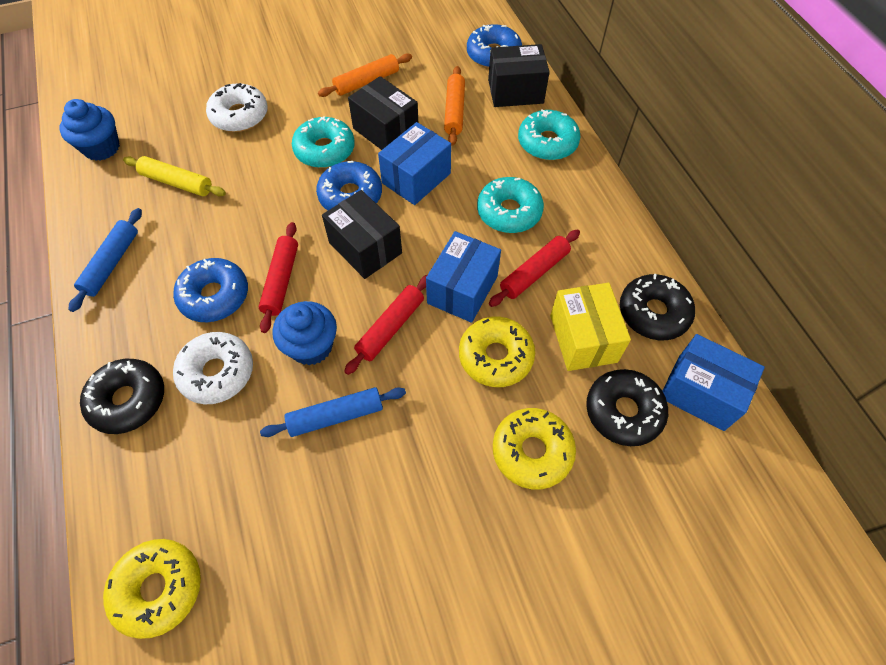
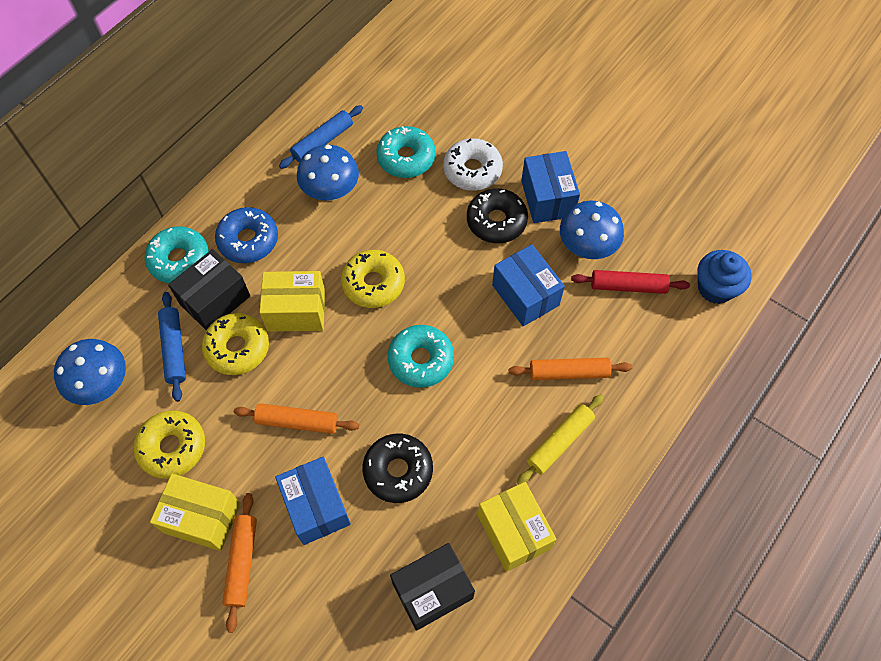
black box: 3 -> 2
black donut: 3 -> 2
blue cupcake: 2 -> 1
blue donut: 3 -> 1
blue mushroom: 0 -> 3
orange rolling pin: 2 -> 3
red rolling pin: 3 -> 1
white donut: 2 -> 1
yellow box: 1 -> 3

